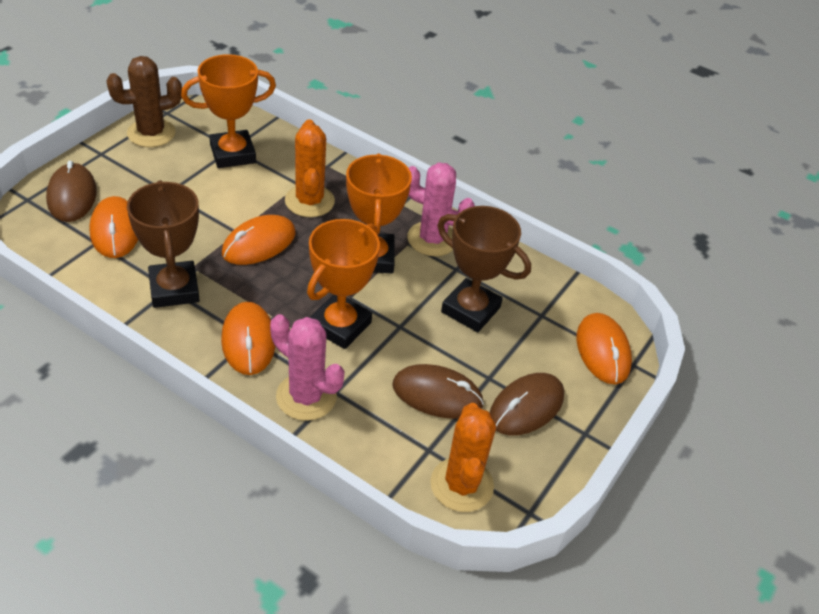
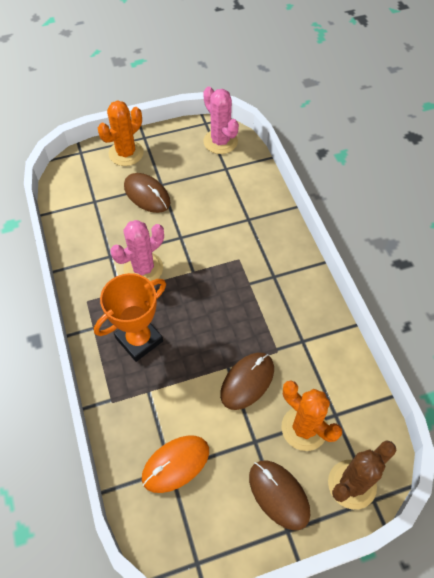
brown trophy: 2 -> 0
orange mouse: 4 -> 1
orange trophy: 3 -> 1

